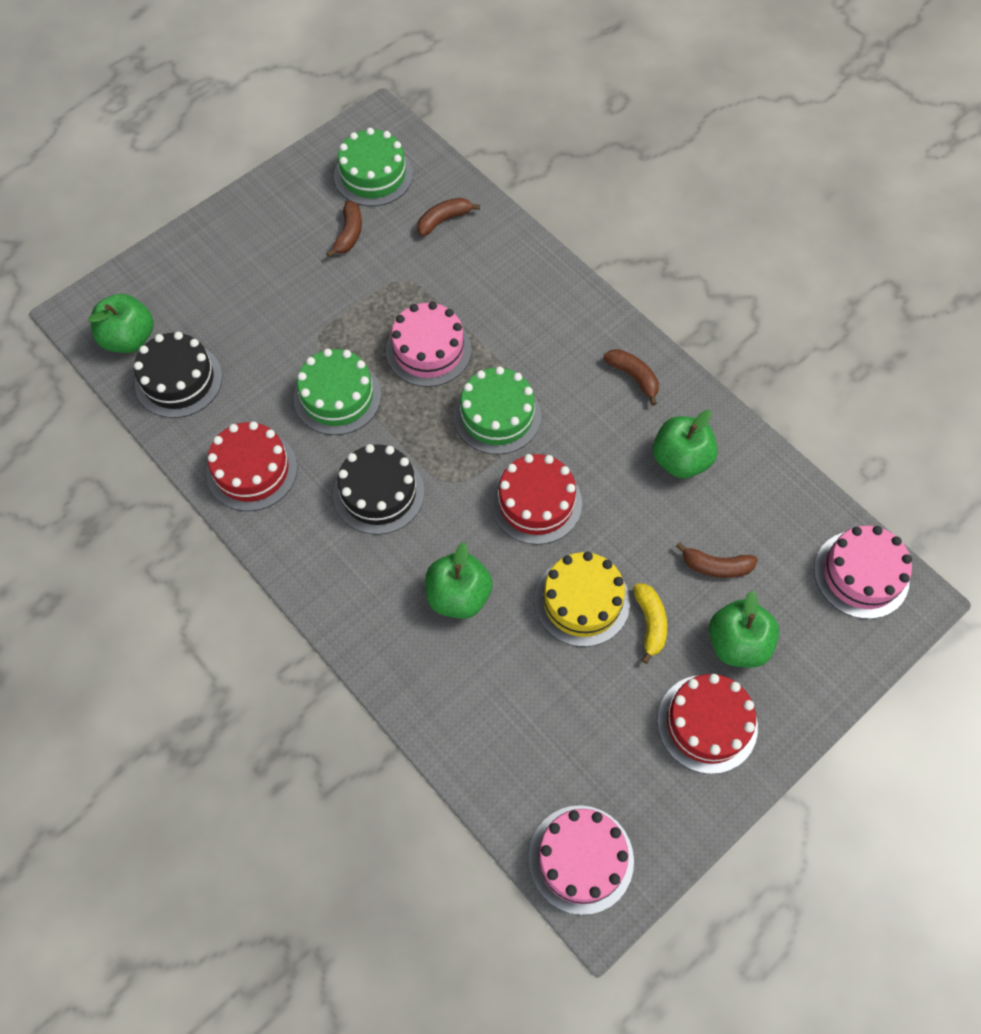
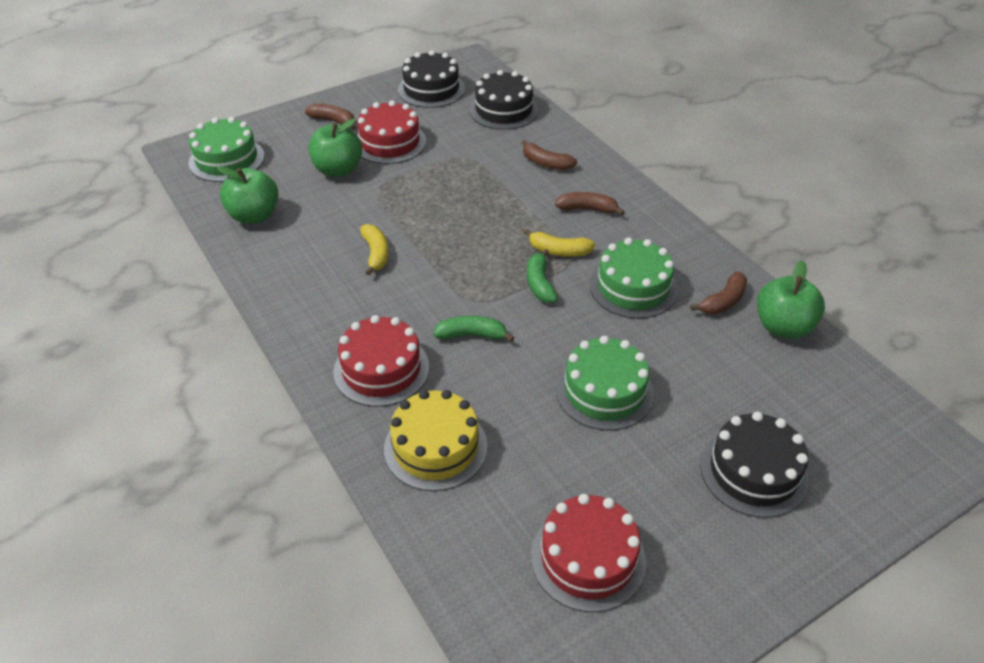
black cake: 2 -> 3
green apple: 4 -> 3
green banana: 0 -> 2
pink cake: 3 -> 0
yellow banana: 1 -> 2

